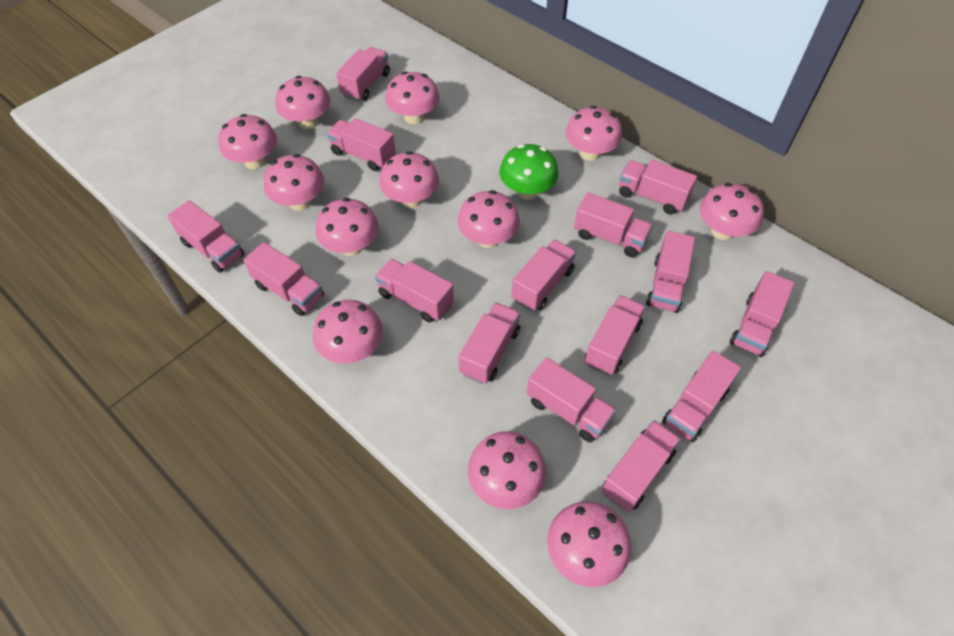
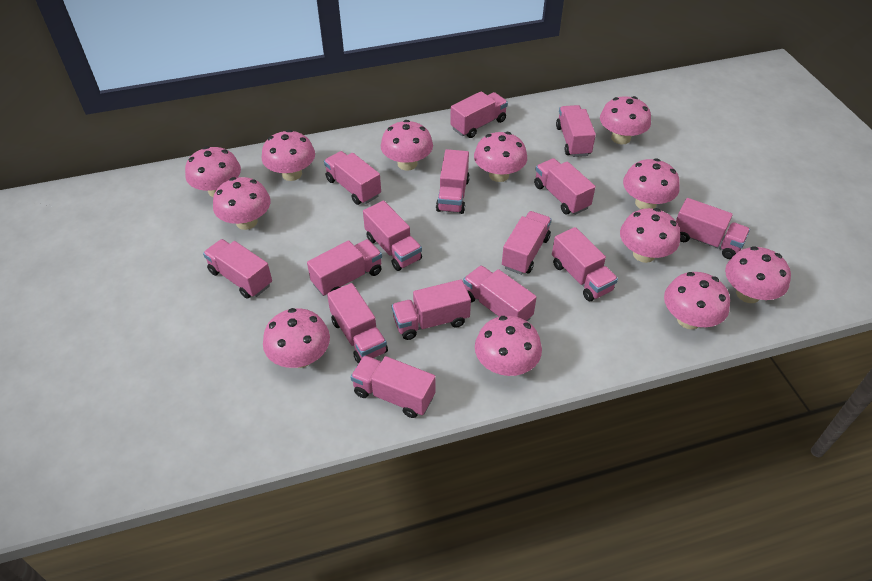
green mushroom: 1 -> 0

